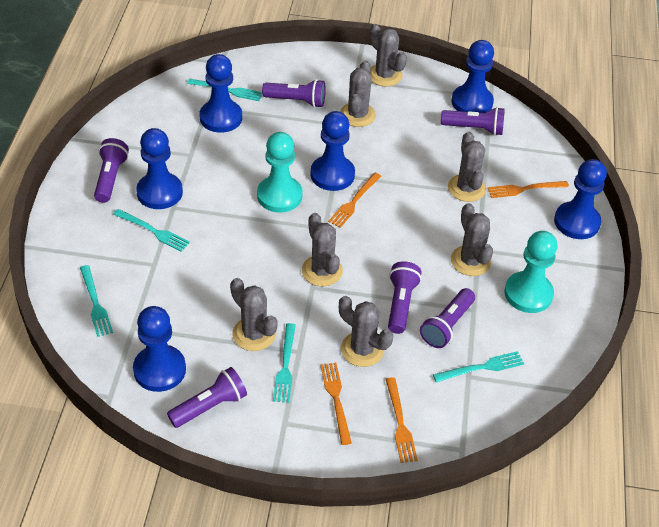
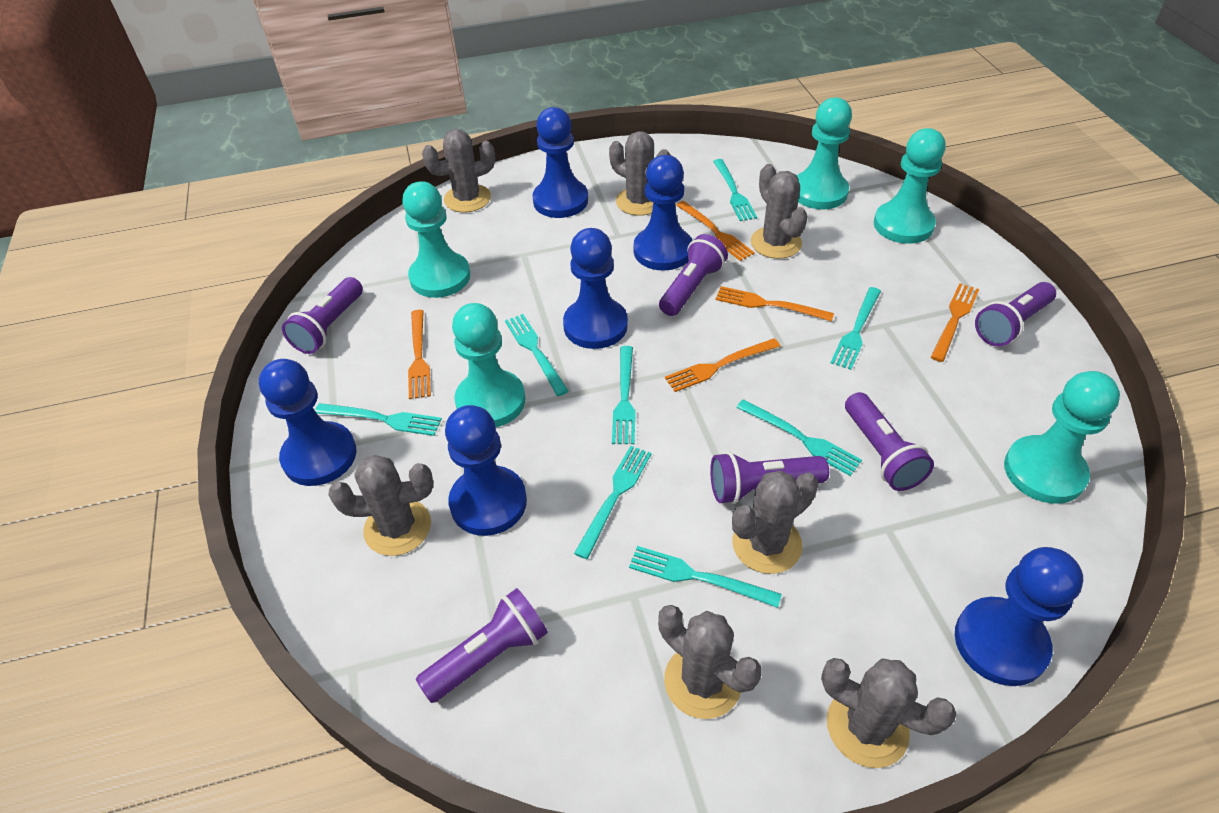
orange fork: 4 -> 5
turquoise fork: 5 -> 8
turquoise pawn: 2 -> 5

